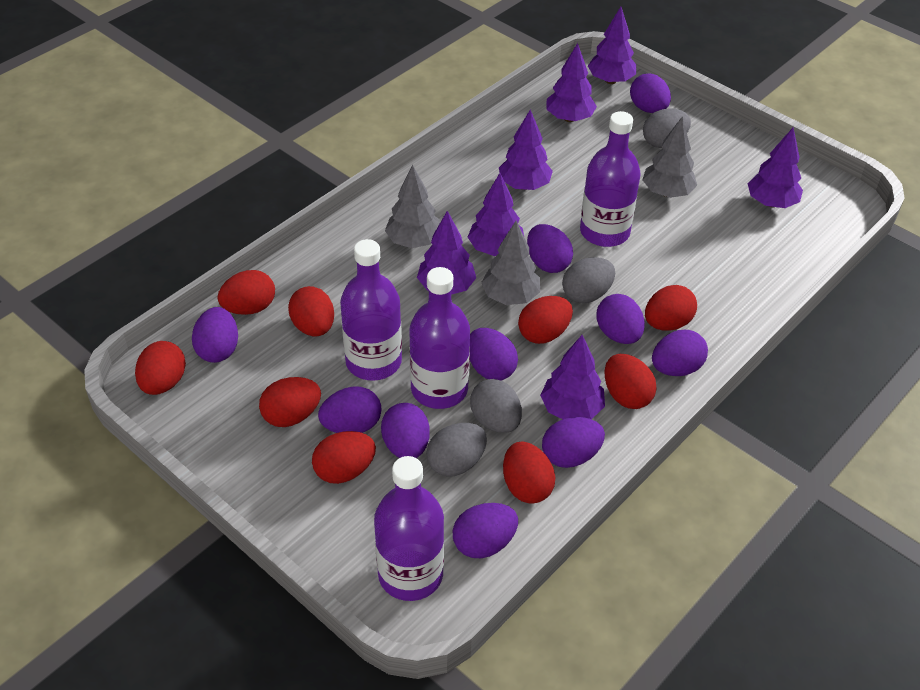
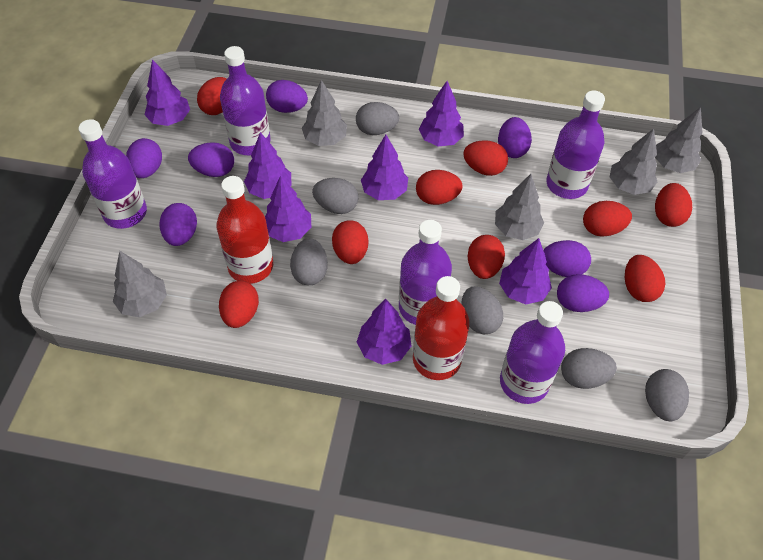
grey egg: 4 -> 6
grey tree: 3 -> 5
purple bottle: 4 -> 5
purple egg: 10 -> 7
red bottle: 0 -> 2

